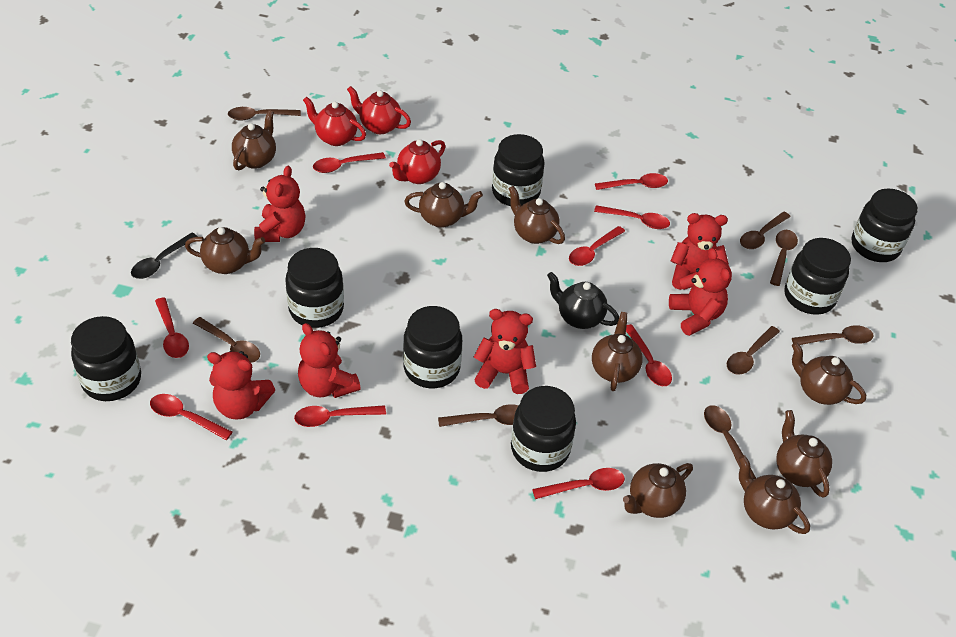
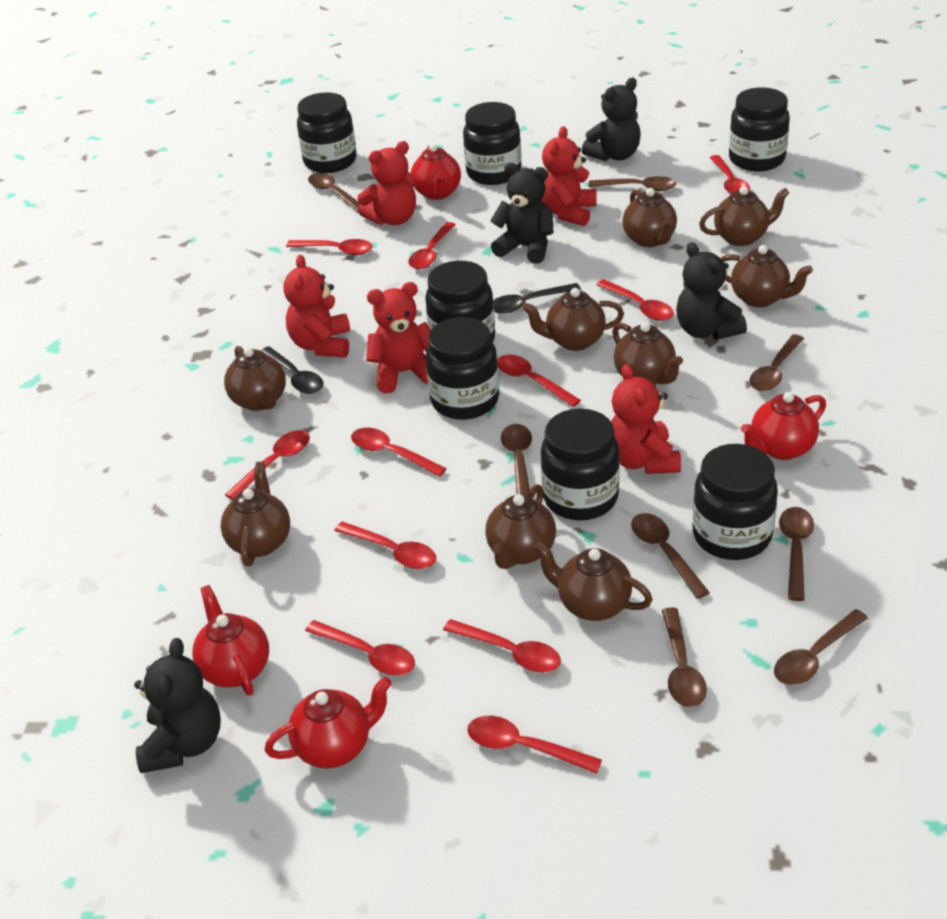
black spoon: 1 -> 2
black teapot: 1 -> 0
black teddy bear: 0 -> 4
red spoon: 9 -> 11
red teapot: 3 -> 4
red teddy bear: 6 -> 5

